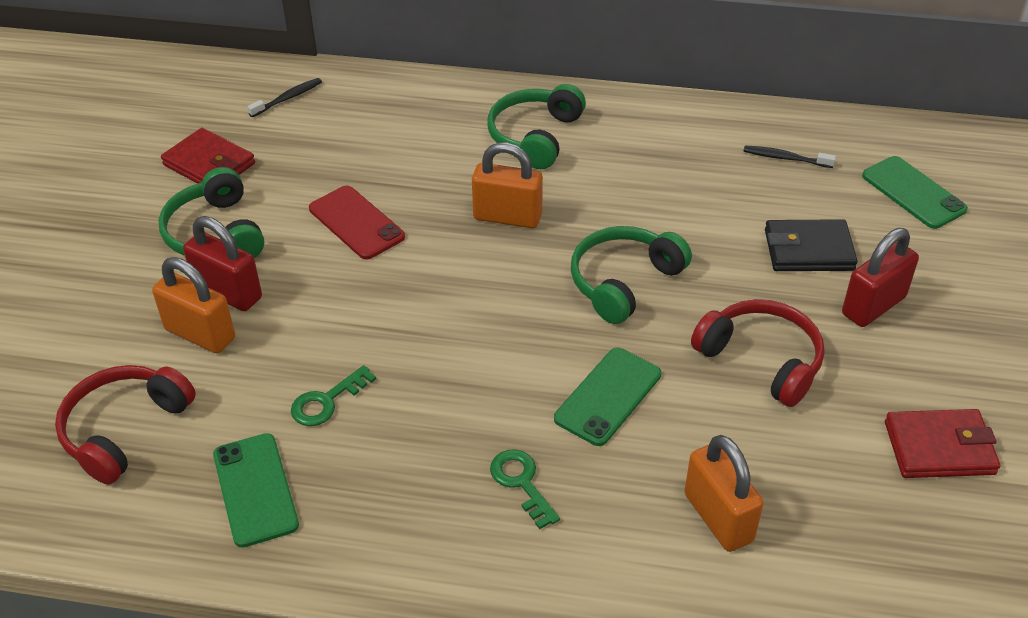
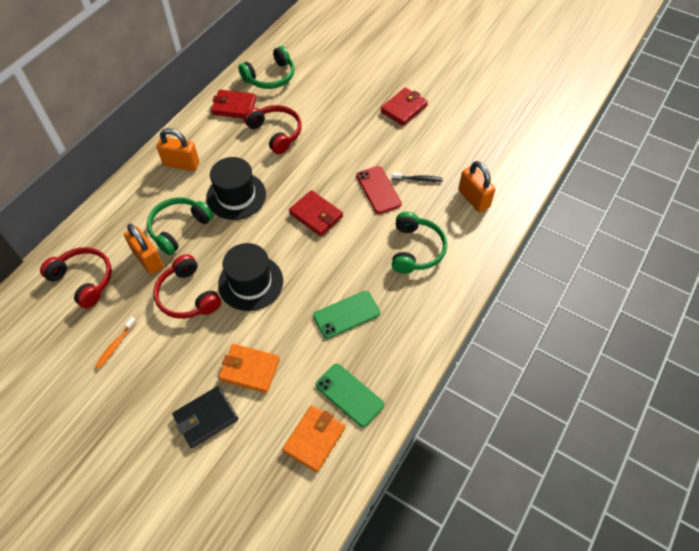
black hat: 0 -> 2
black toothbrush: 2 -> 1
green key: 2 -> 0
green phone: 3 -> 2
orange toothbrush: 0 -> 1
orange wallet: 0 -> 2
red headphones: 2 -> 3
red padlock: 2 -> 0
red wallet: 2 -> 3

